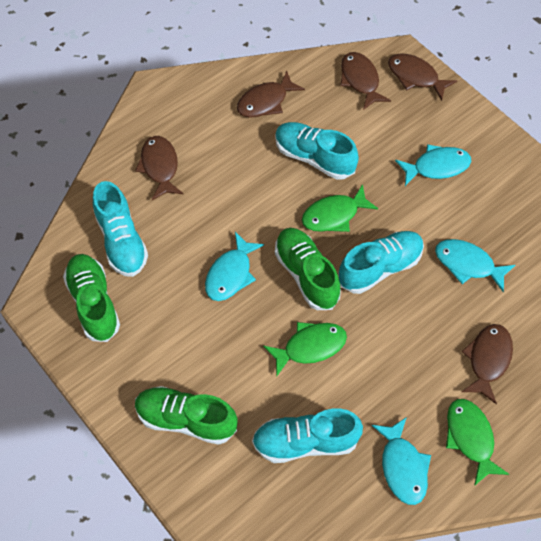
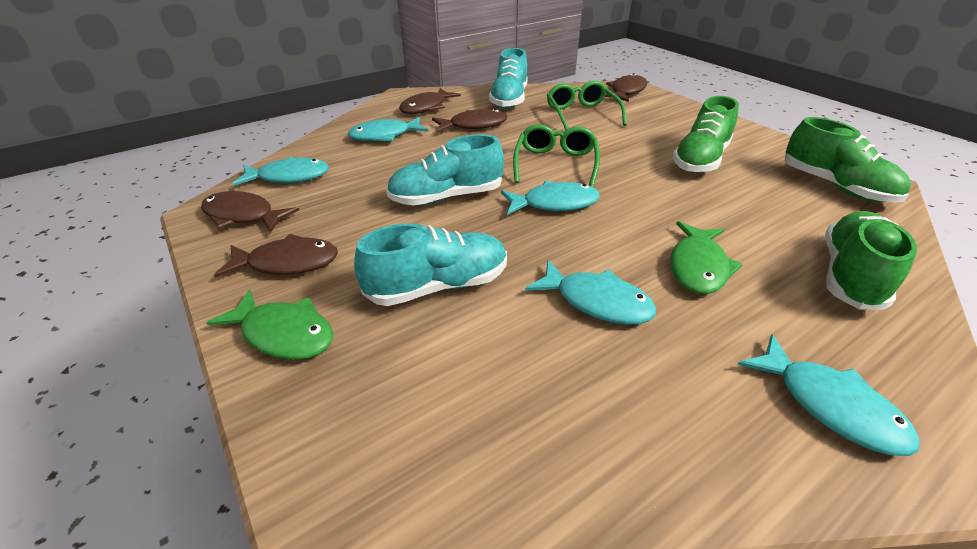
green fish: 3 -> 2
green glasses: 0 -> 2
turquoise fish: 4 -> 5
turquoise shoe: 4 -> 3

